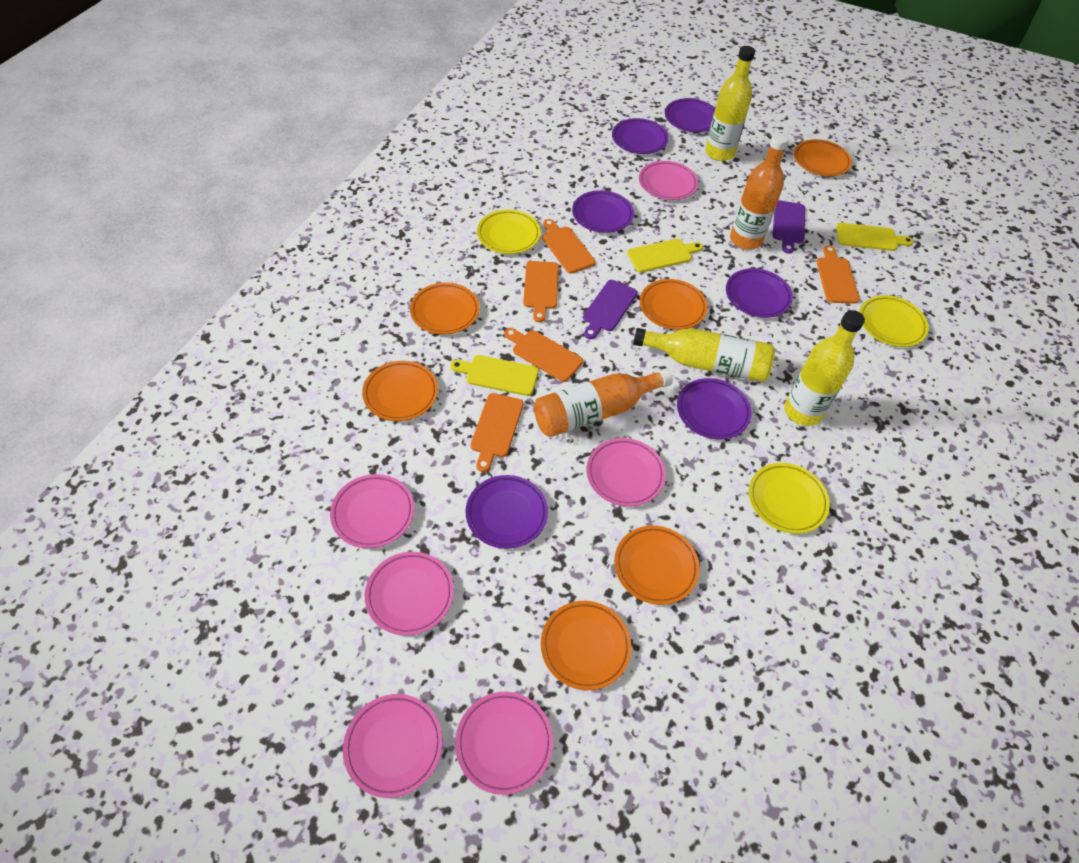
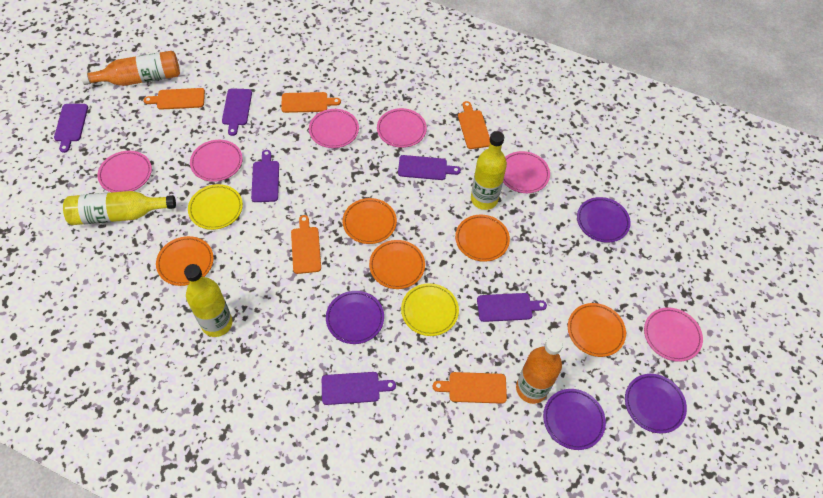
orange plate: 6 -> 5
purple cutting board: 2 -> 6
purple plate: 6 -> 4
yellow cutting board: 3 -> 0
yellow plate: 3 -> 2

